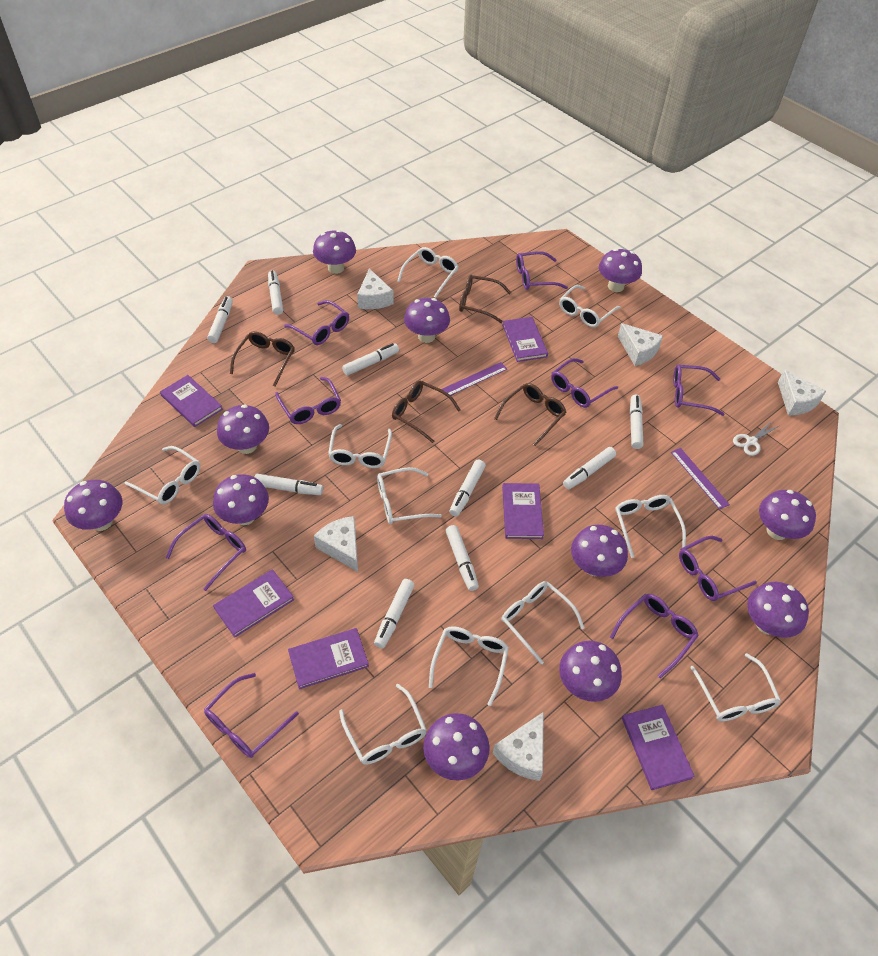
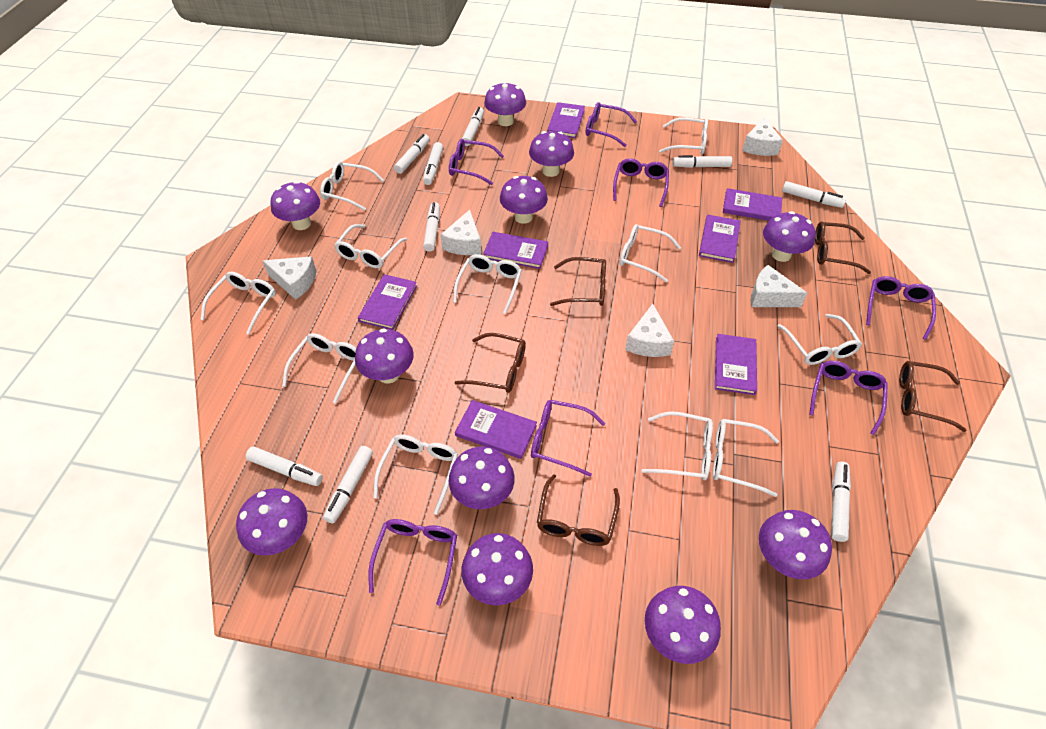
brown glasses: 4 -> 5
purple book: 6 -> 7
purple glasses: 9 -> 7
purple ruler: 2 -> 0
white glasses: 10 -> 11
white scissors: 1 -> 0

